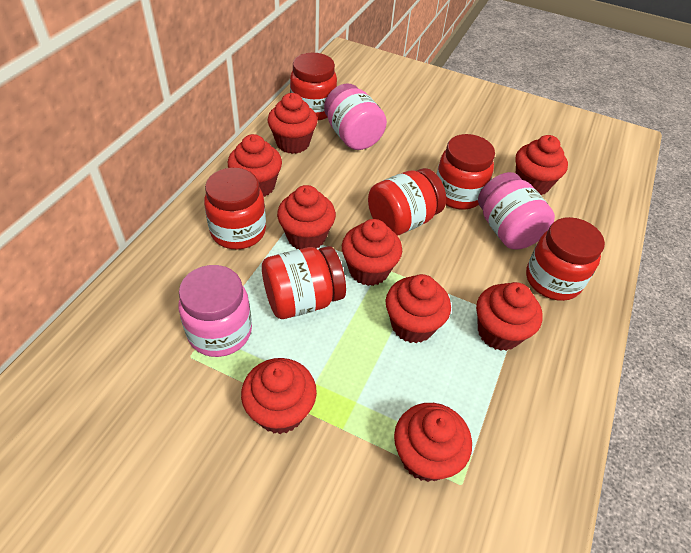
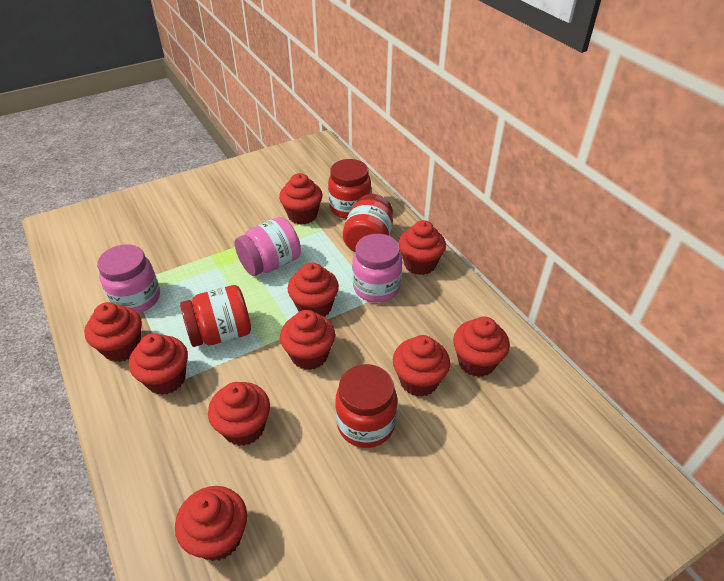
red cupcake: 9 -> 10
red jar: 6 -> 4

